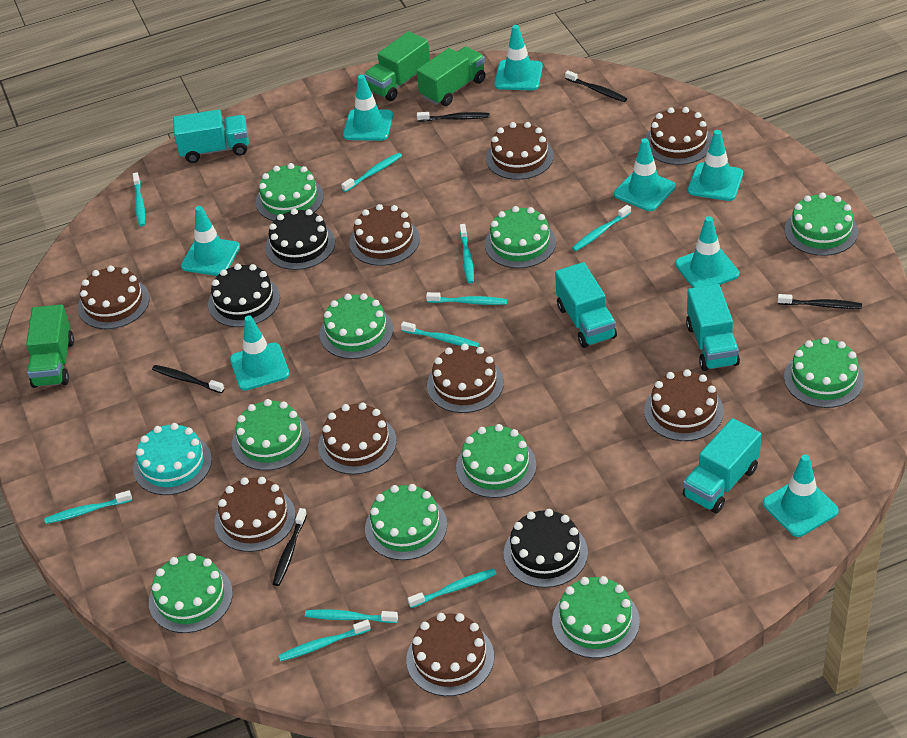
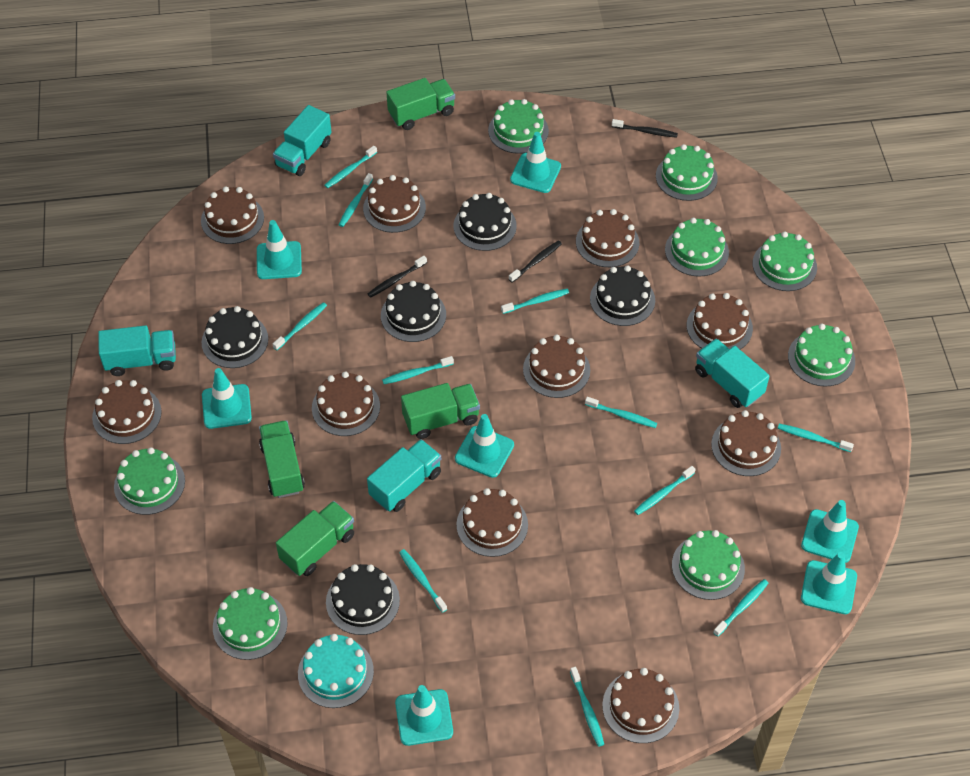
black cake: 3 -> 5
black toothbrush: 5 -> 3
brown cake: 9 -> 10
green cake: 10 -> 8
green truck: 3 -> 4
turquoise toothbrush: 10 -> 11
turquoise traffic cone: 8 -> 7

